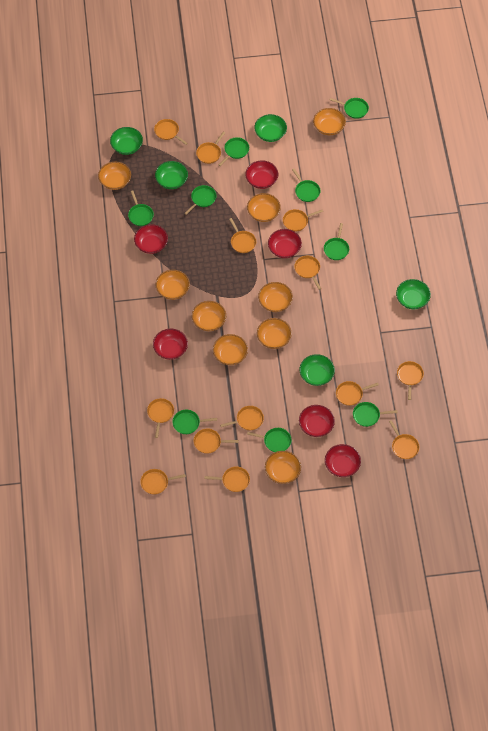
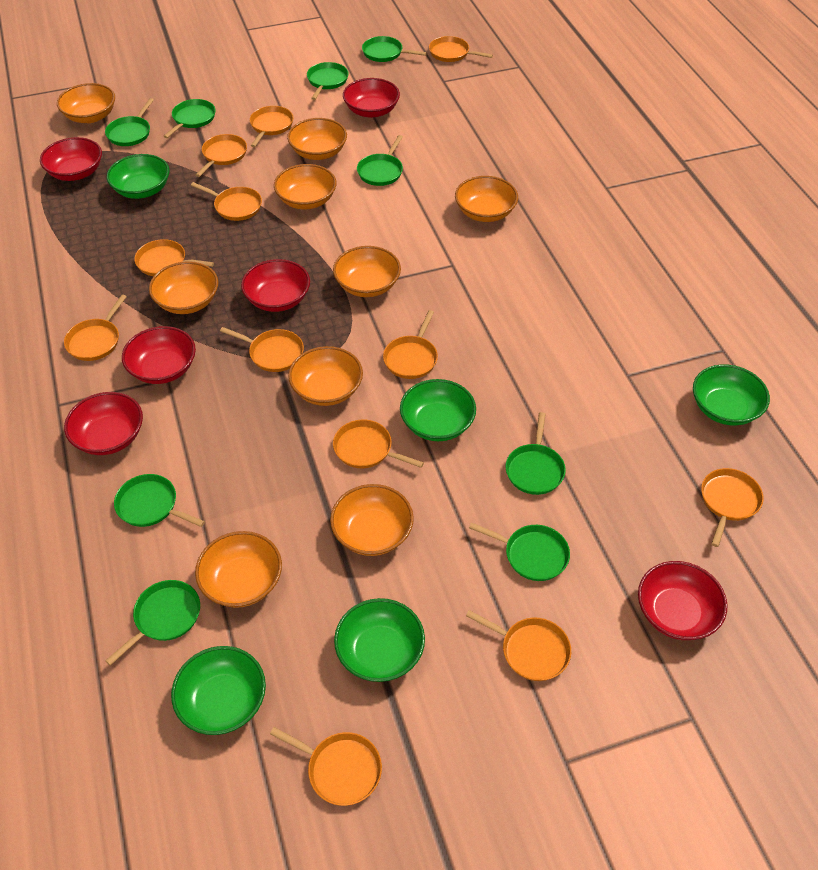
orange pan: 13 -> 12

